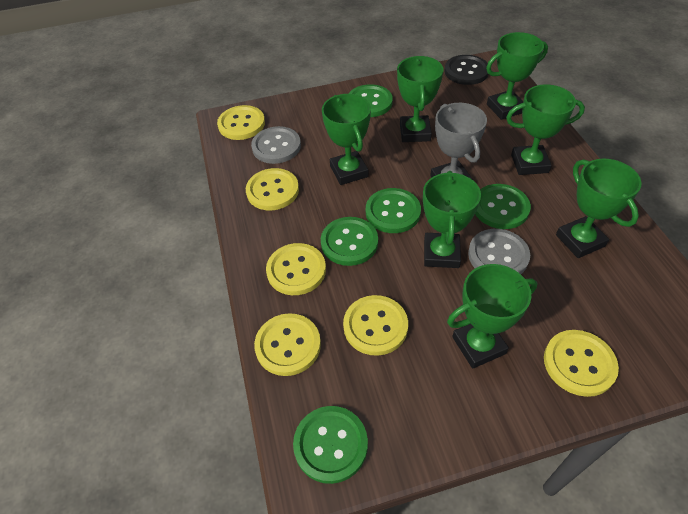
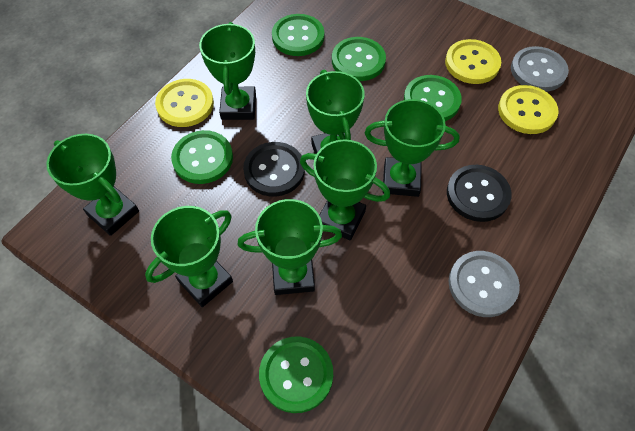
black button: 1 -> 2
grey trophy: 1 -> 0
yellow button: 6 -> 3

